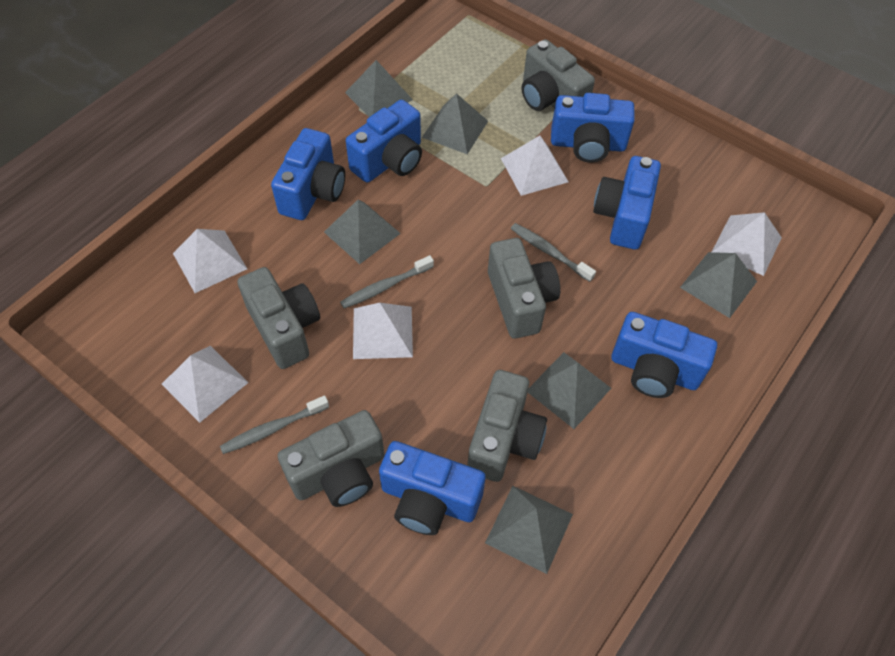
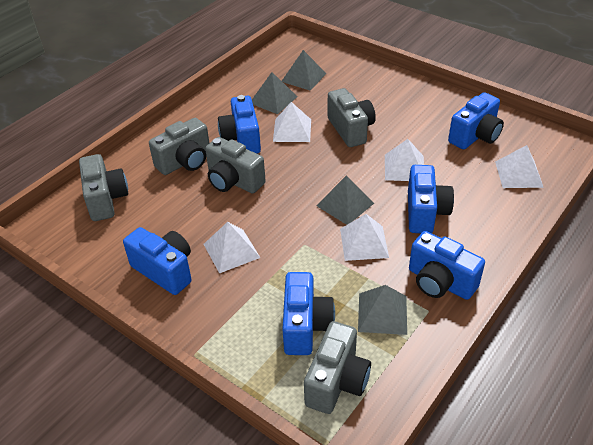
grey pyramid: 6 -> 4
grey toothbrush: 3 -> 0

